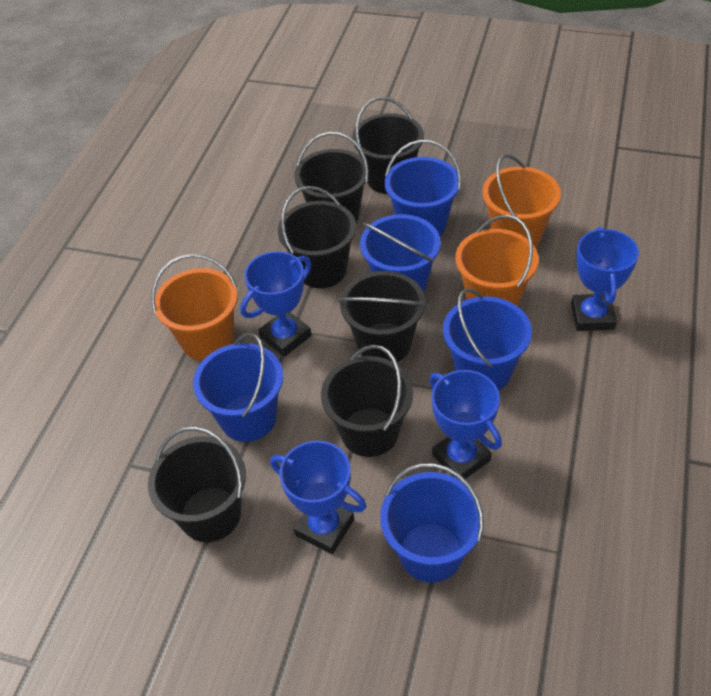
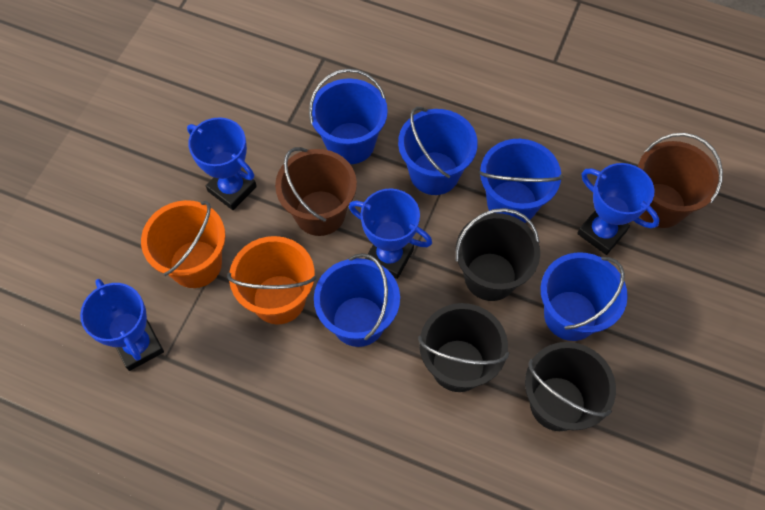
black bucket: 6 -> 3
brown bucket: 0 -> 2
orange bucket: 3 -> 2

